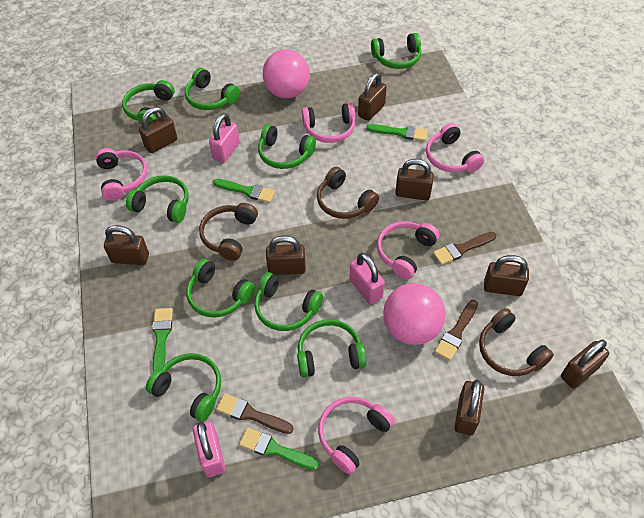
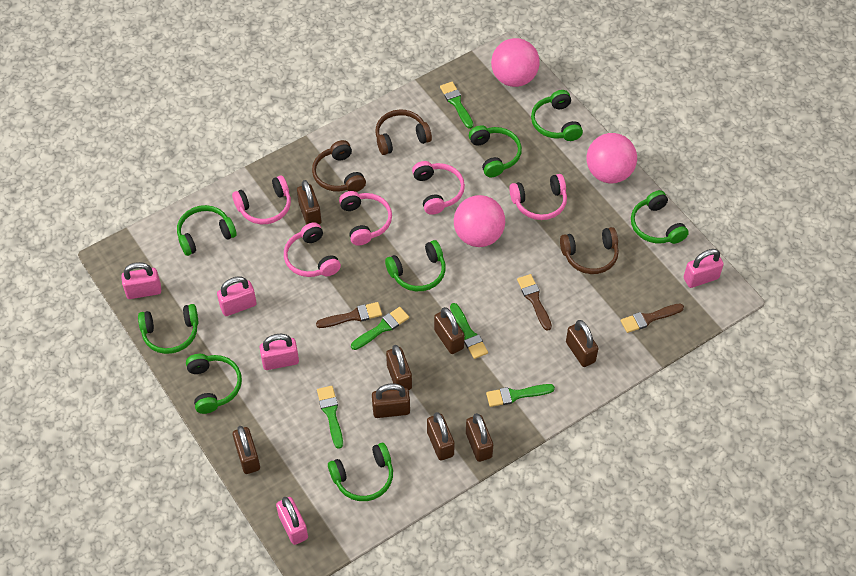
green brush: 4 -> 5
green headphones: 9 -> 8
pink ball: 2 -> 3
pink padlock: 3 -> 5

